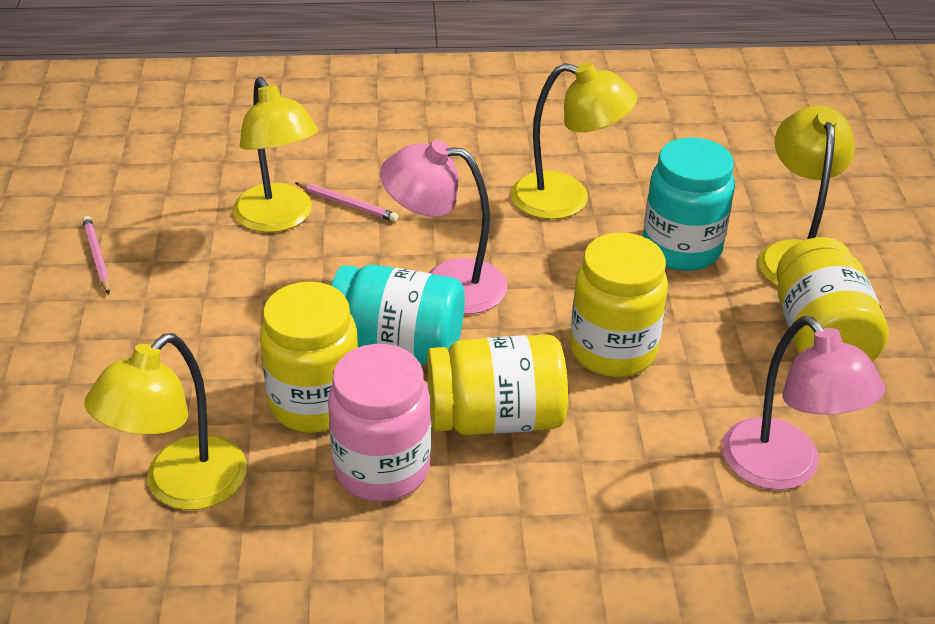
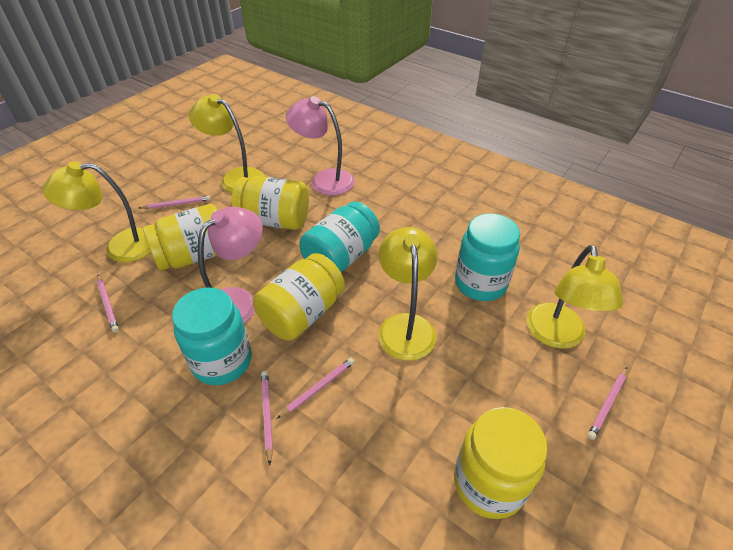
pink jar: 1 -> 0
pink pencil: 2 -> 5
turquoise jar: 2 -> 3

